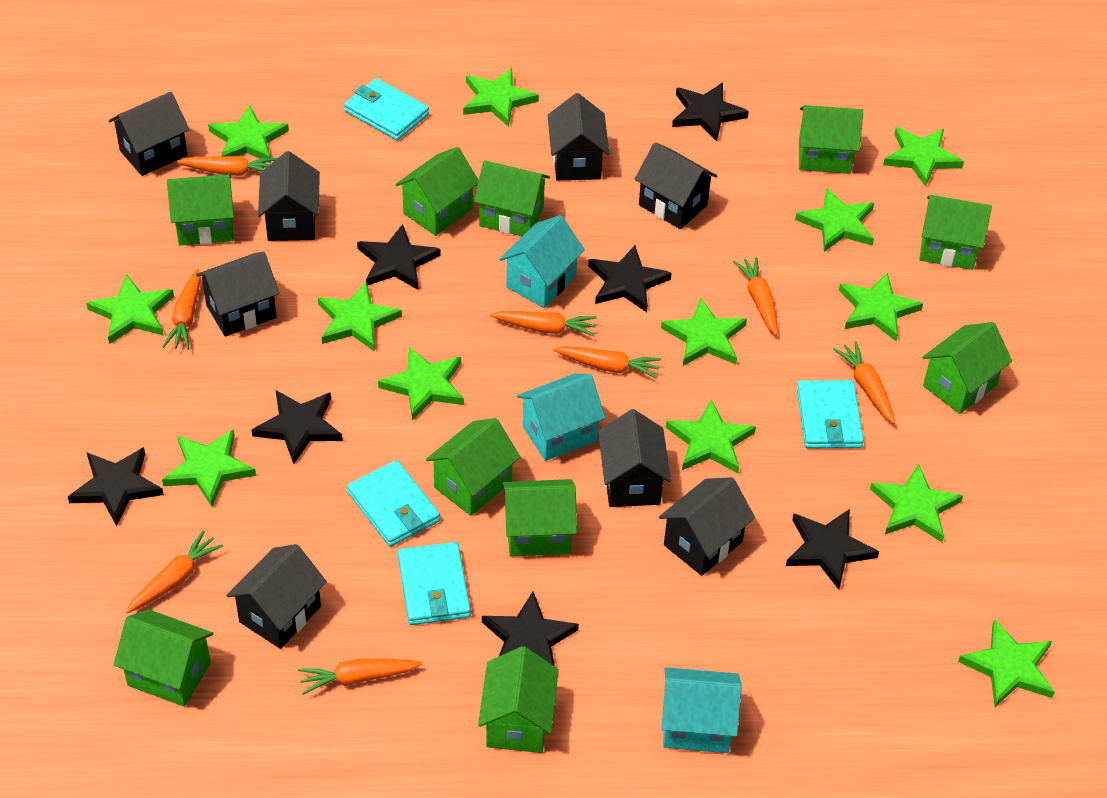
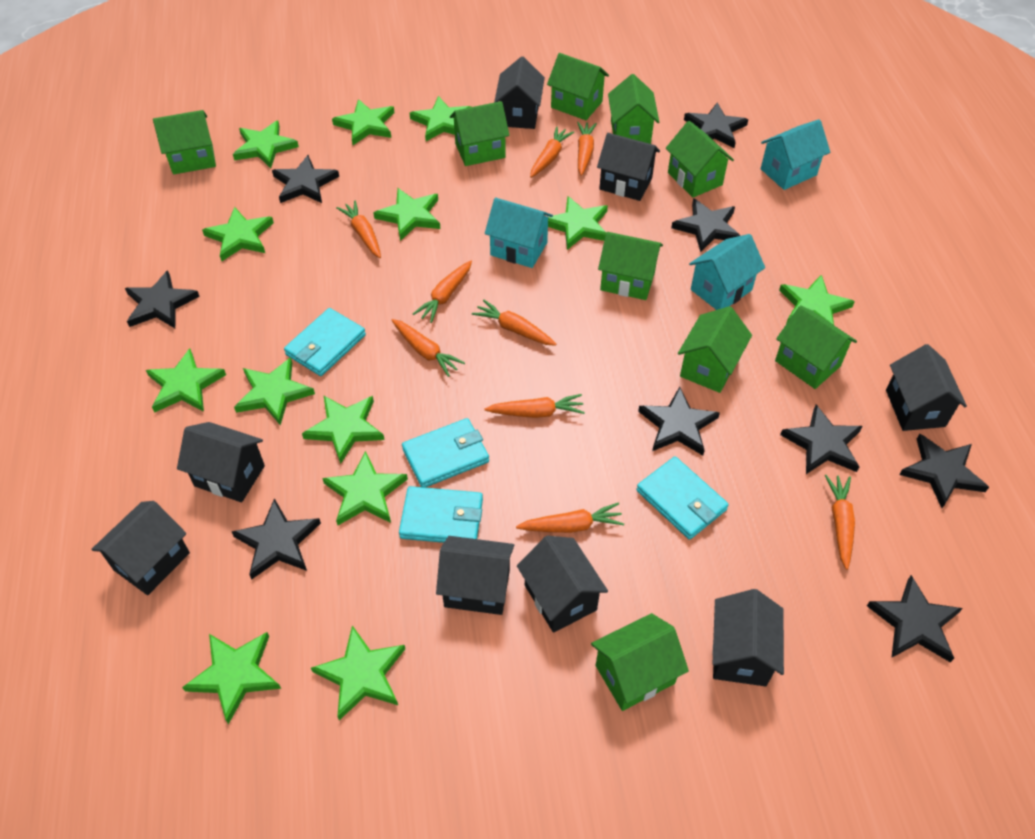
black star: 7 -> 9
green house: 10 -> 9
orange carrot: 8 -> 9

